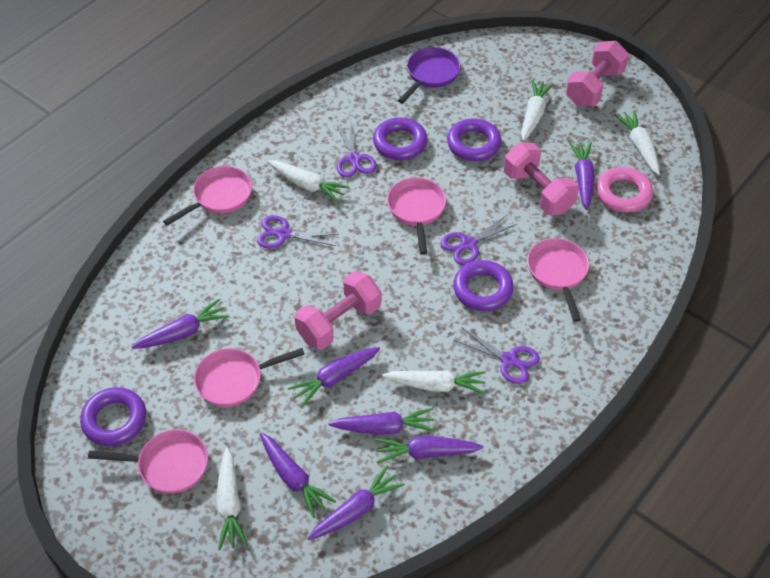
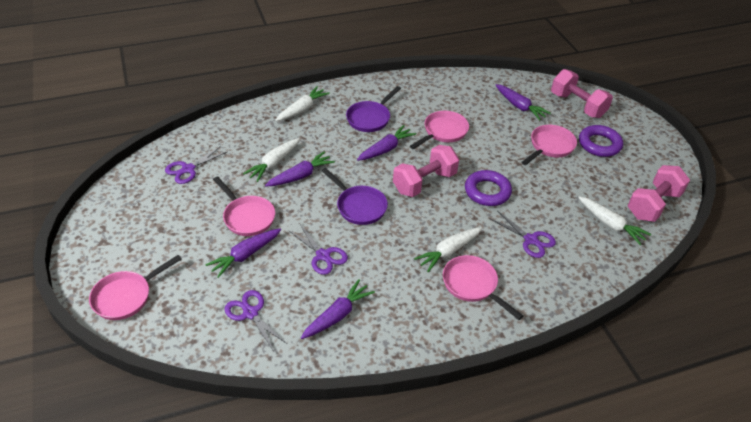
pink ring: 1 -> 0
purple carrot: 7 -> 5
purple pan: 1 -> 2
purple ring: 4 -> 2
white carrot: 5 -> 4

